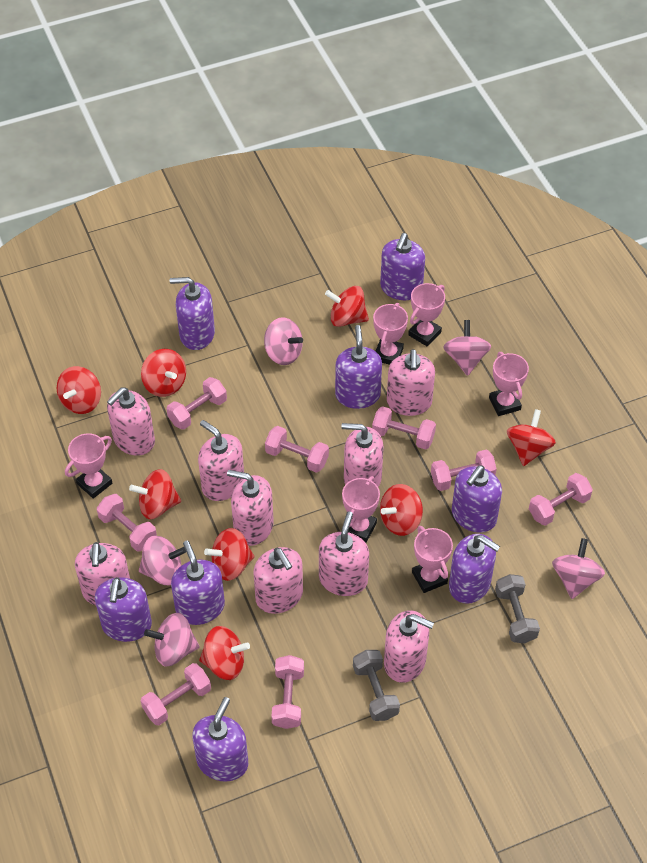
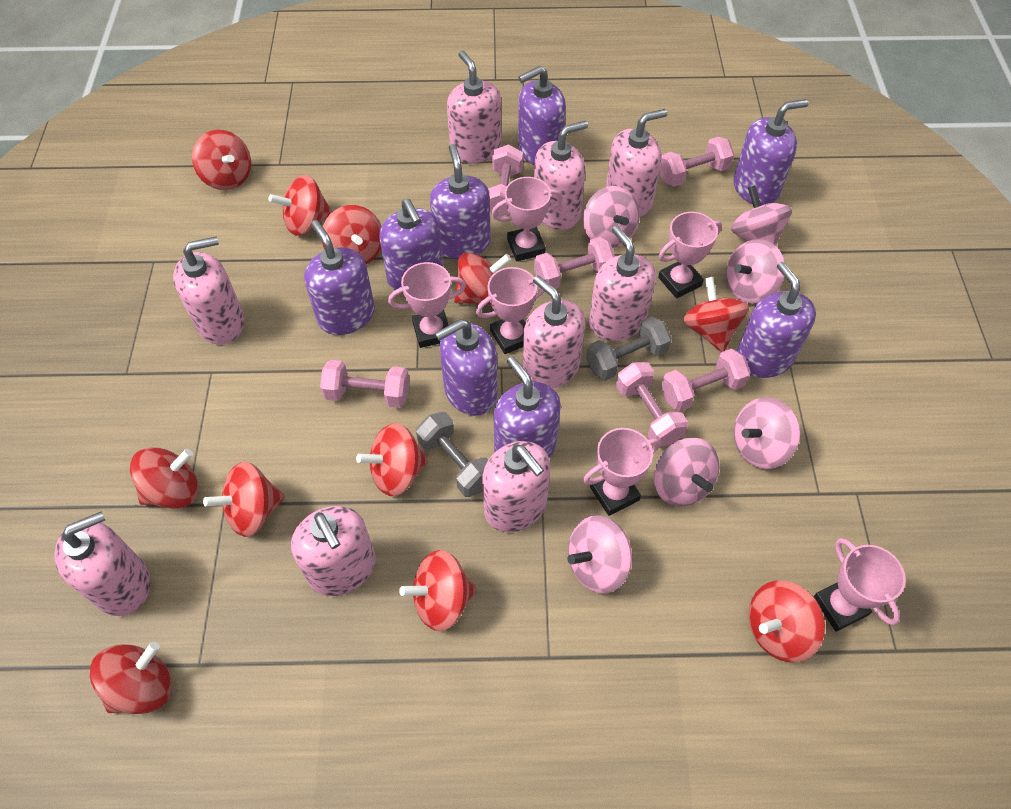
pink dumbbell: 8 -> 6
pink spinning top: 5 -> 6
red spinning top: 8 -> 11

